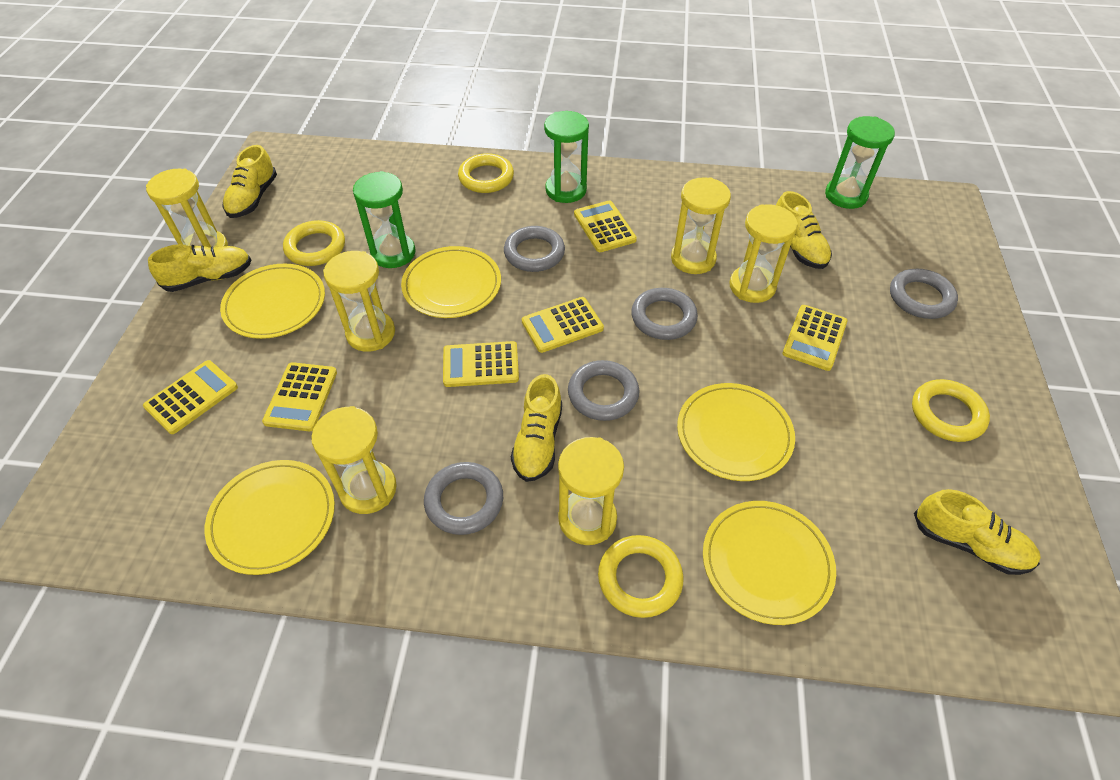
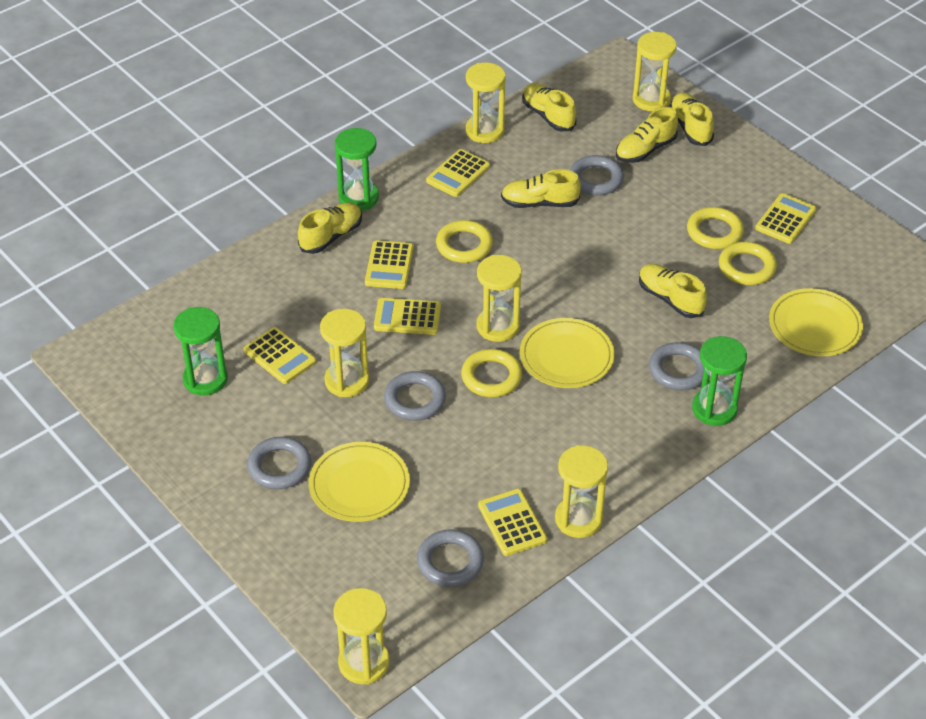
yellow plate: 5 -> 3
yellow shoe: 5 -> 6

